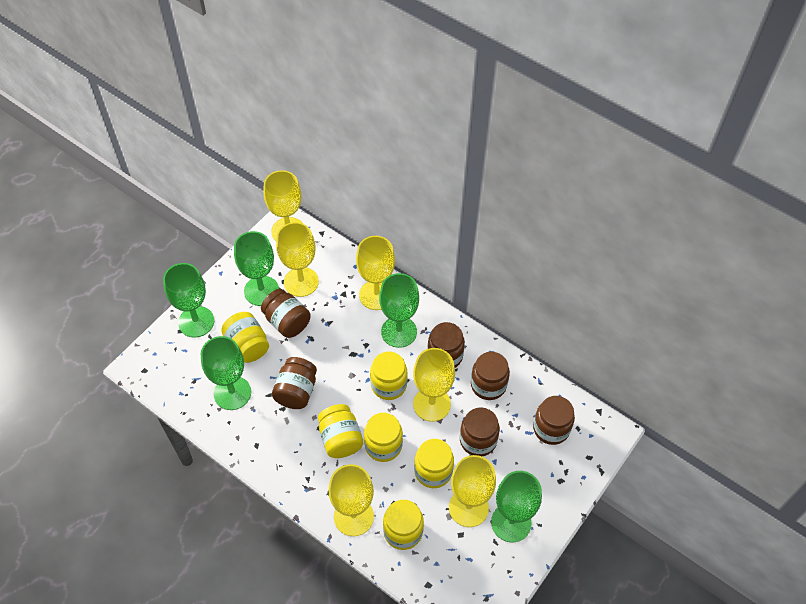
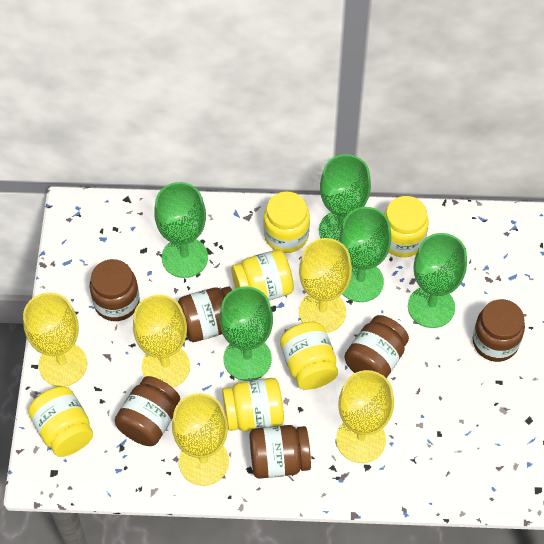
yellow goblet: 6 -> 5

